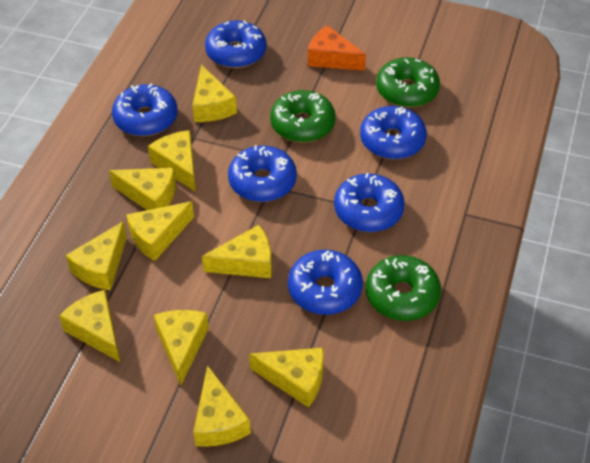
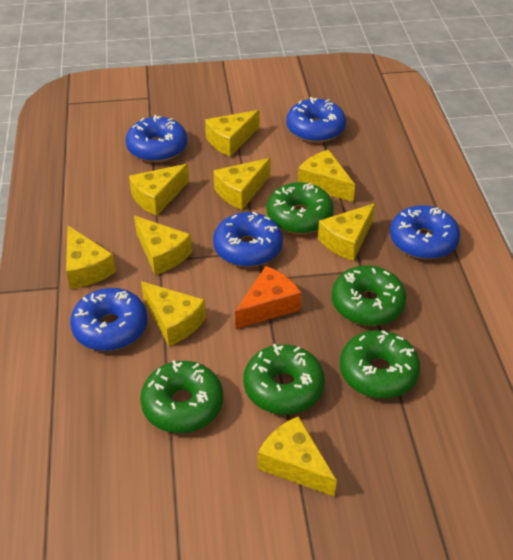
blue donut: 6 -> 5
green donut: 3 -> 5
yellow cheese: 10 -> 9

